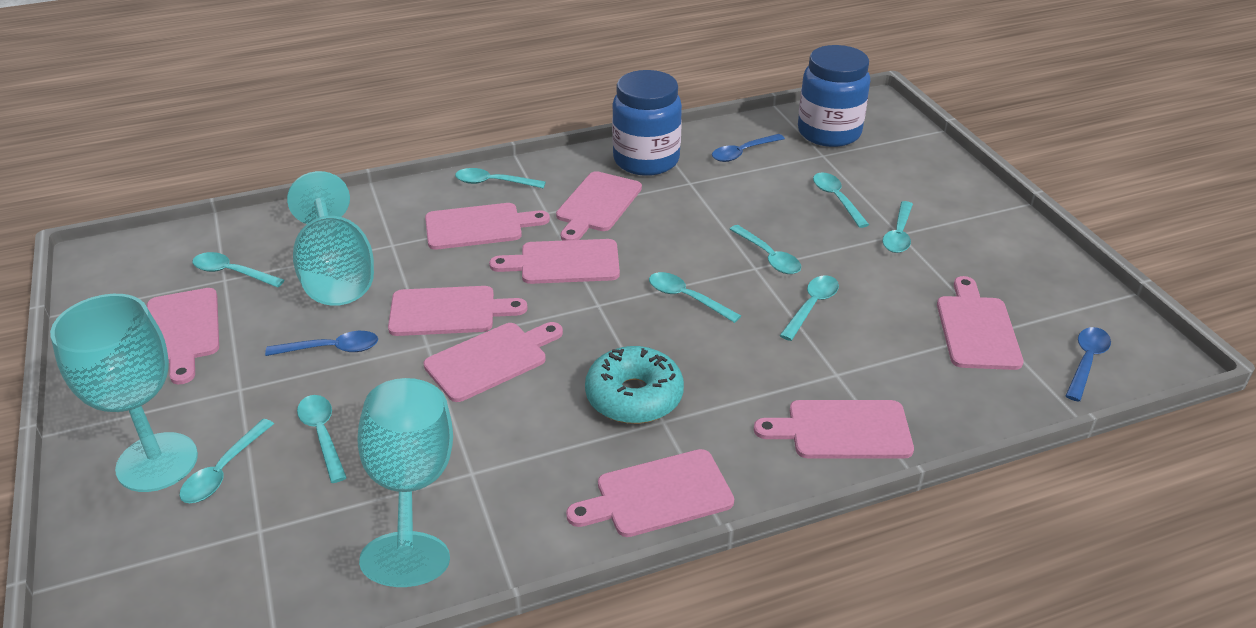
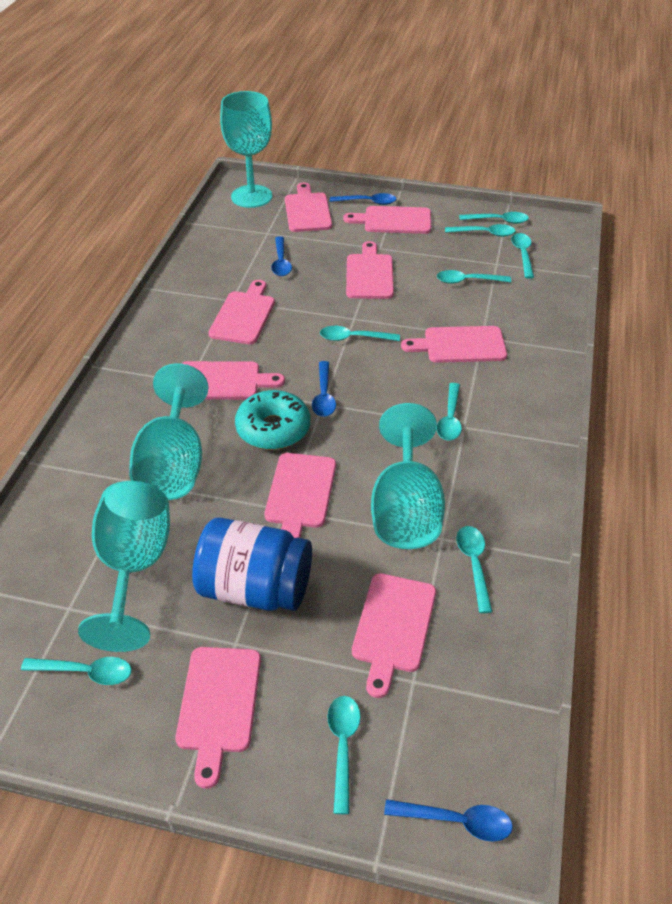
blue jar: 2 -> 1
blue spoon: 3 -> 4
turquoise goblet: 3 -> 4

